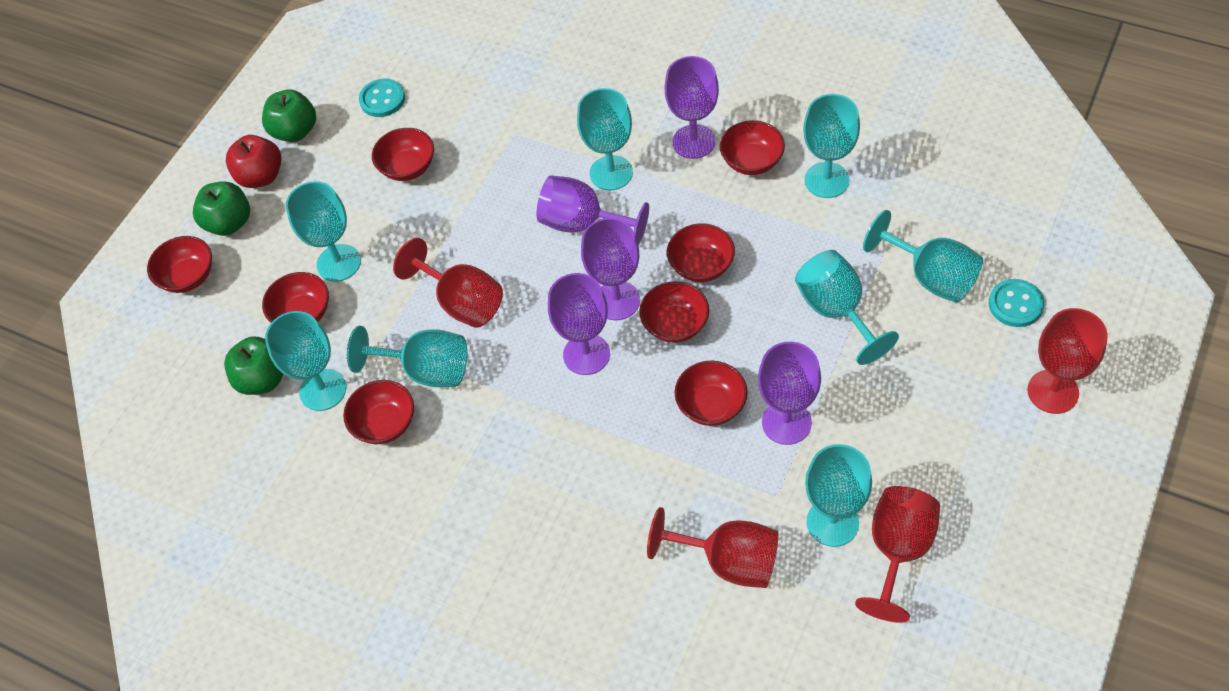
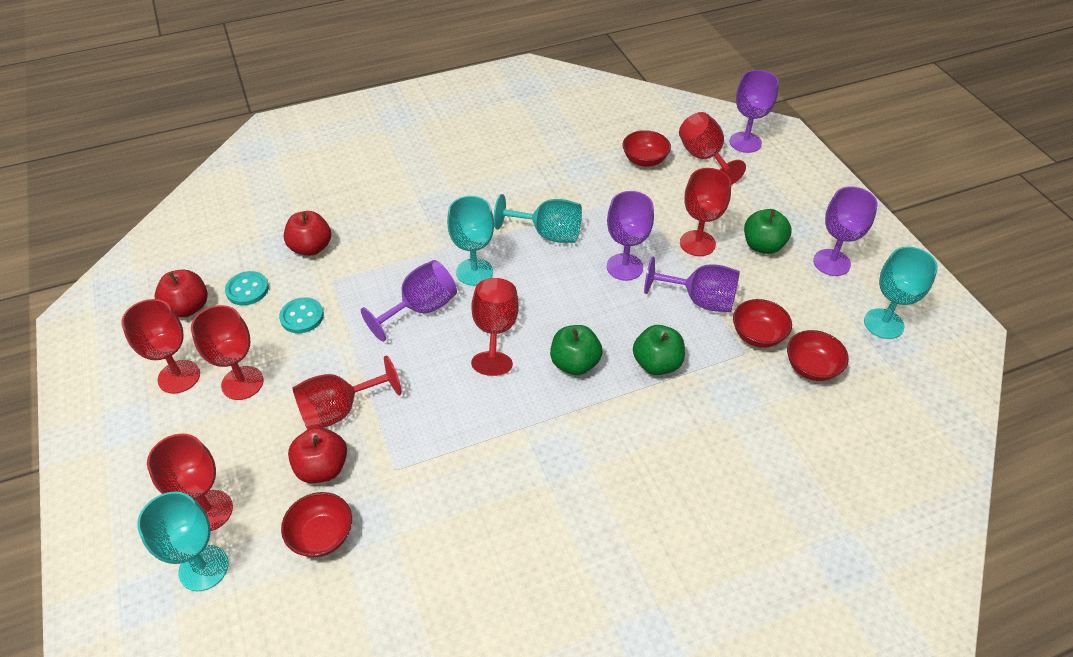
red apple: 1 -> 3
red bowl: 8 -> 4
red goblet: 4 -> 7
turquoise goblet: 8 -> 4

